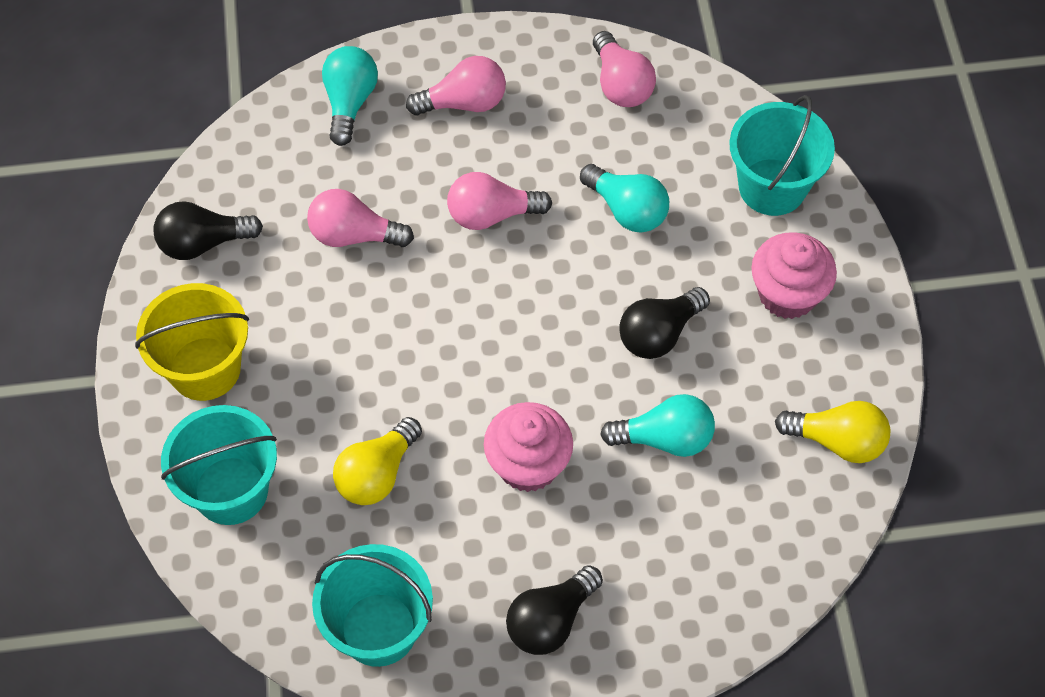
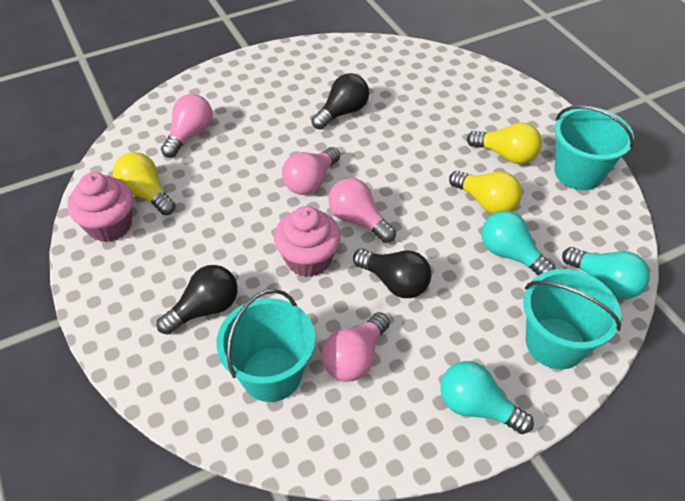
yellow bucket: 1 -> 0
yellow light bulb: 2 -> 3

